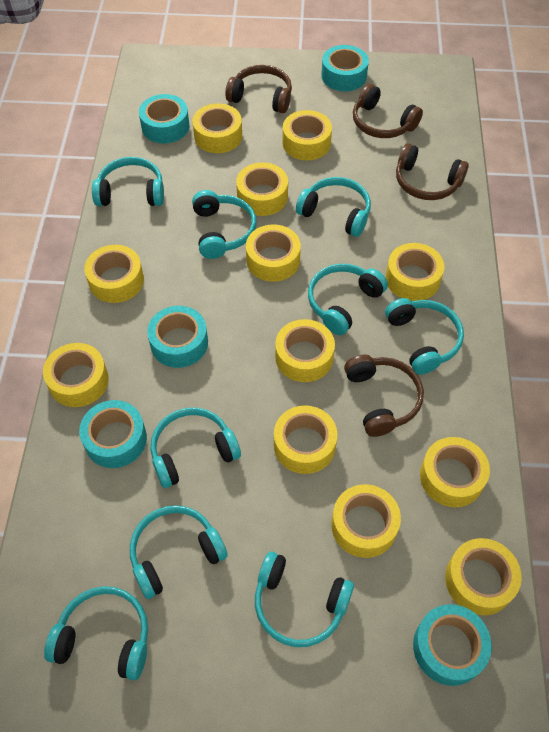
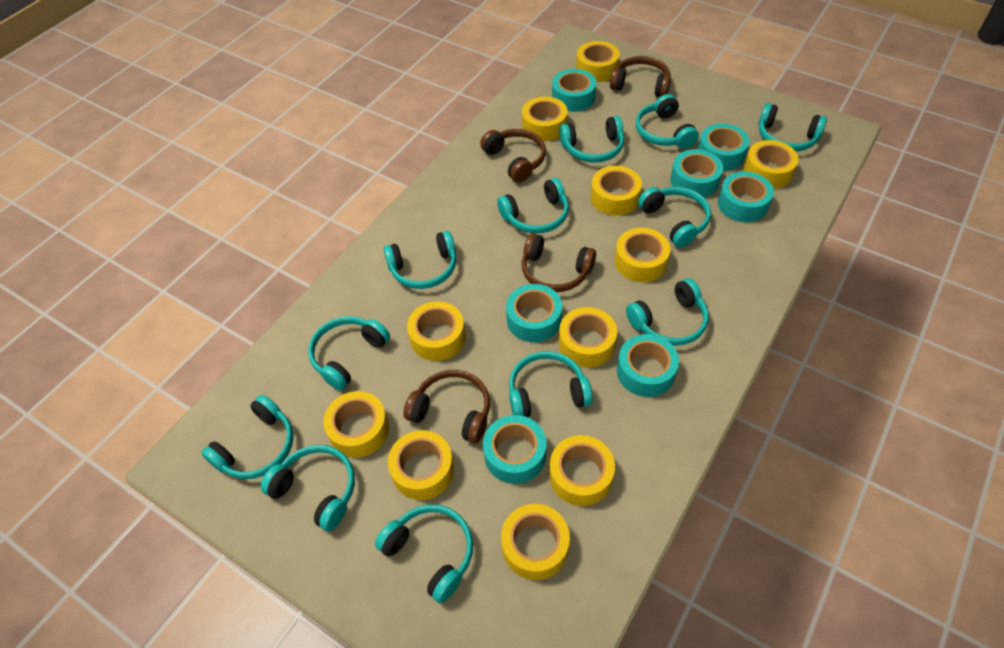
turquoise headphones: 9 -> 12
turquoise tape: 5 -> 7
yellow tape: 12 -> 11

